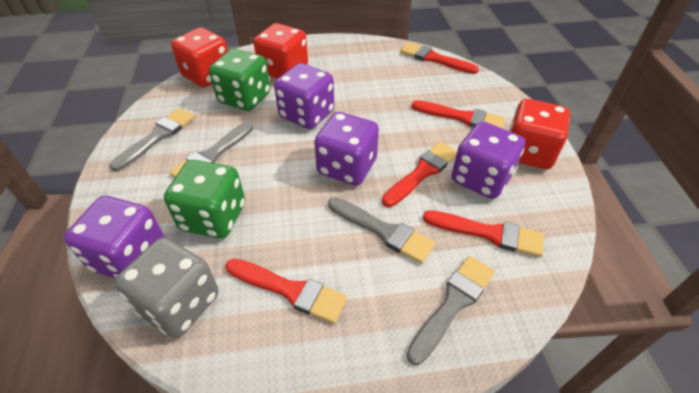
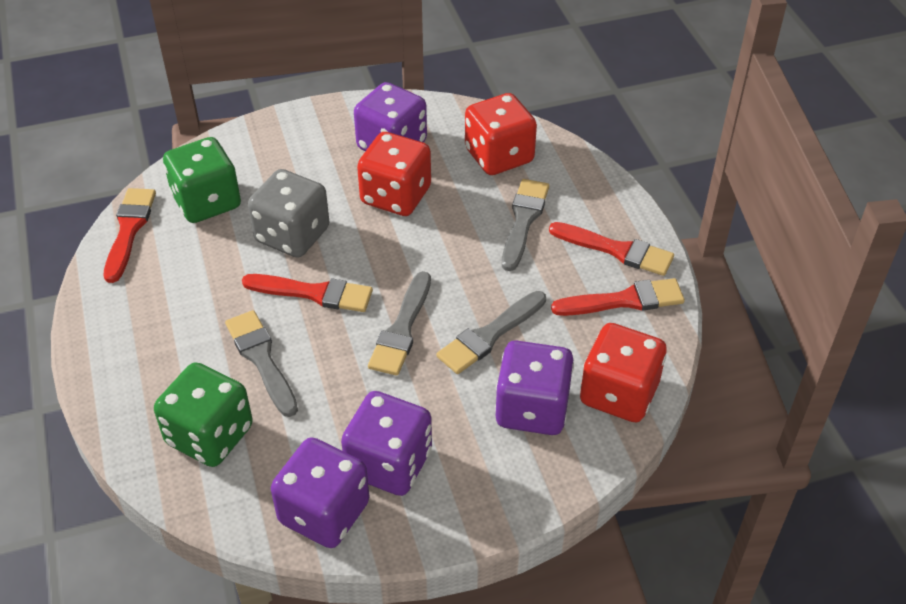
red brush: 5 -> 4

